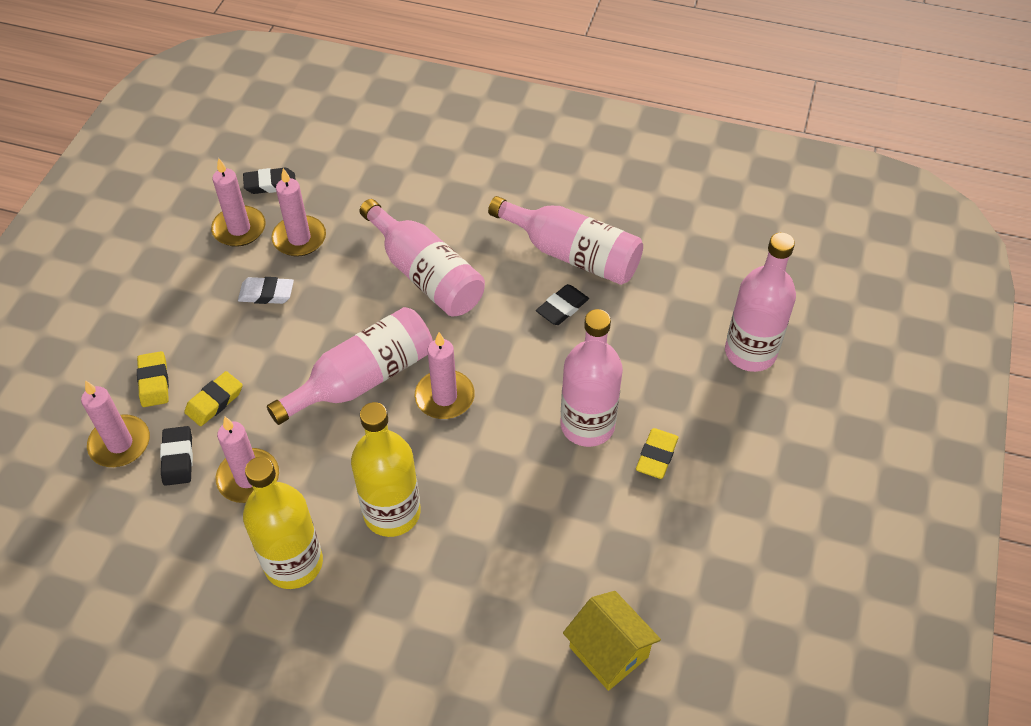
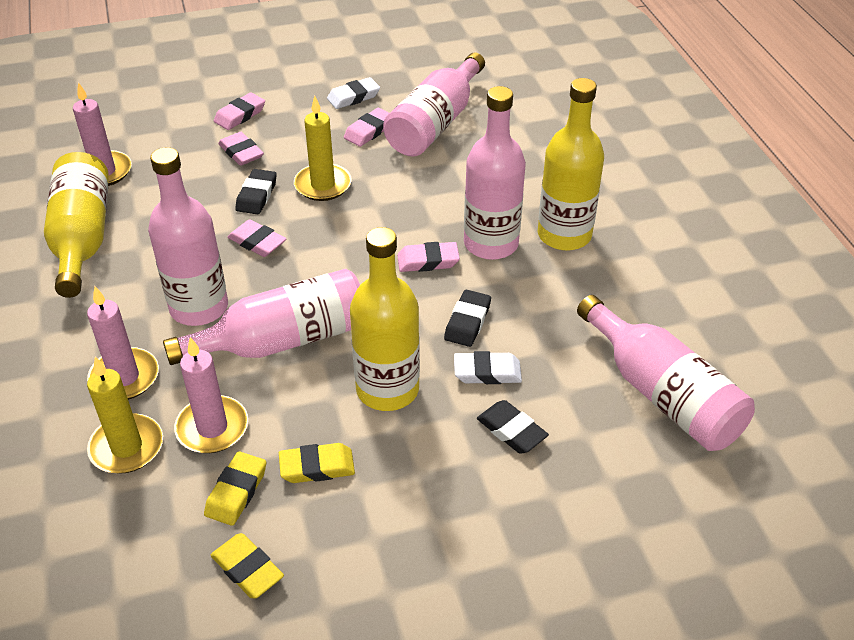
pink candle: 5 -> 3
pink eraser: 0 -> 5
white eraser: 1 -> 2
yellow bottle: 2 -> 3
yellow candle: 0 -> 2
yellow house: 1 -> 0

